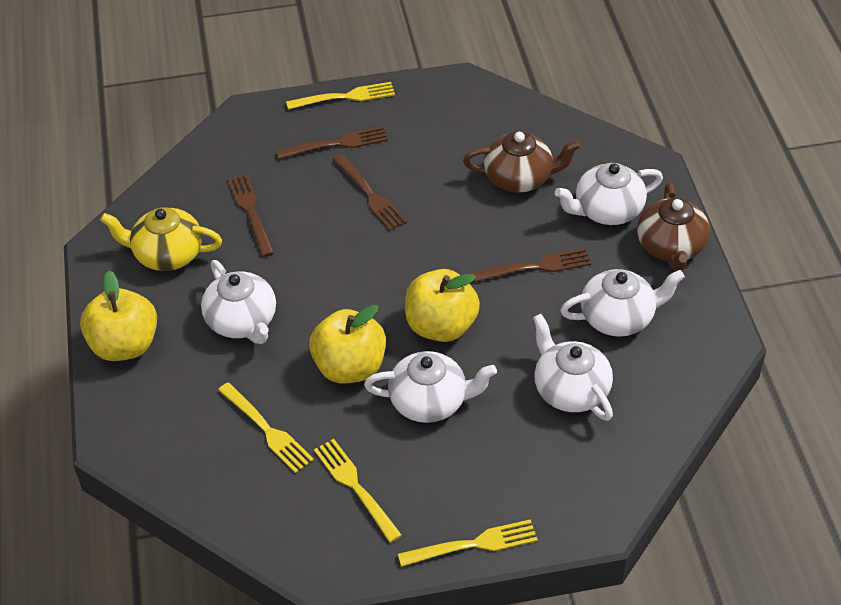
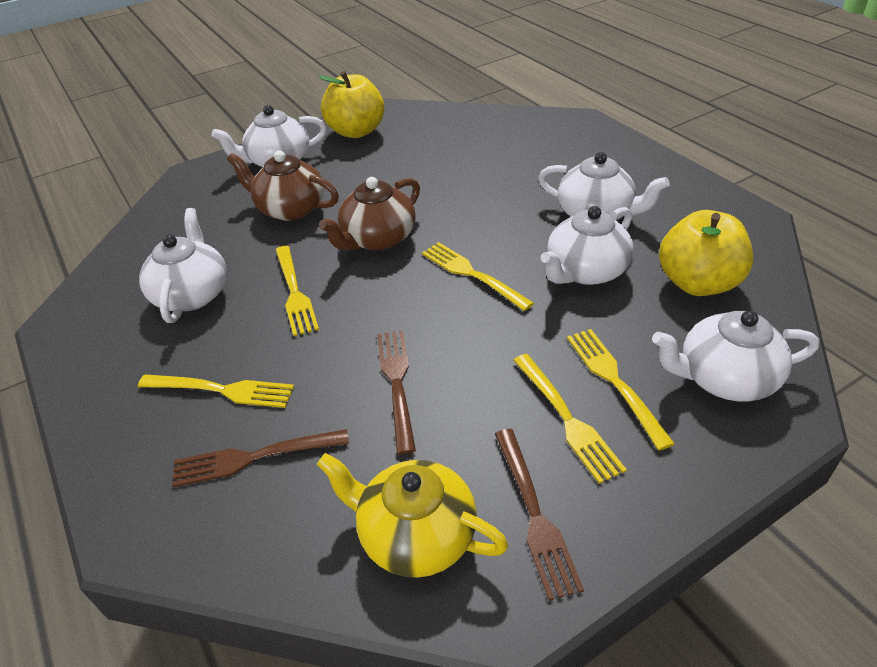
brown fork: 4 -> 3
yellow apple: 3 -> 2
yellow fork: 4 -> 5

